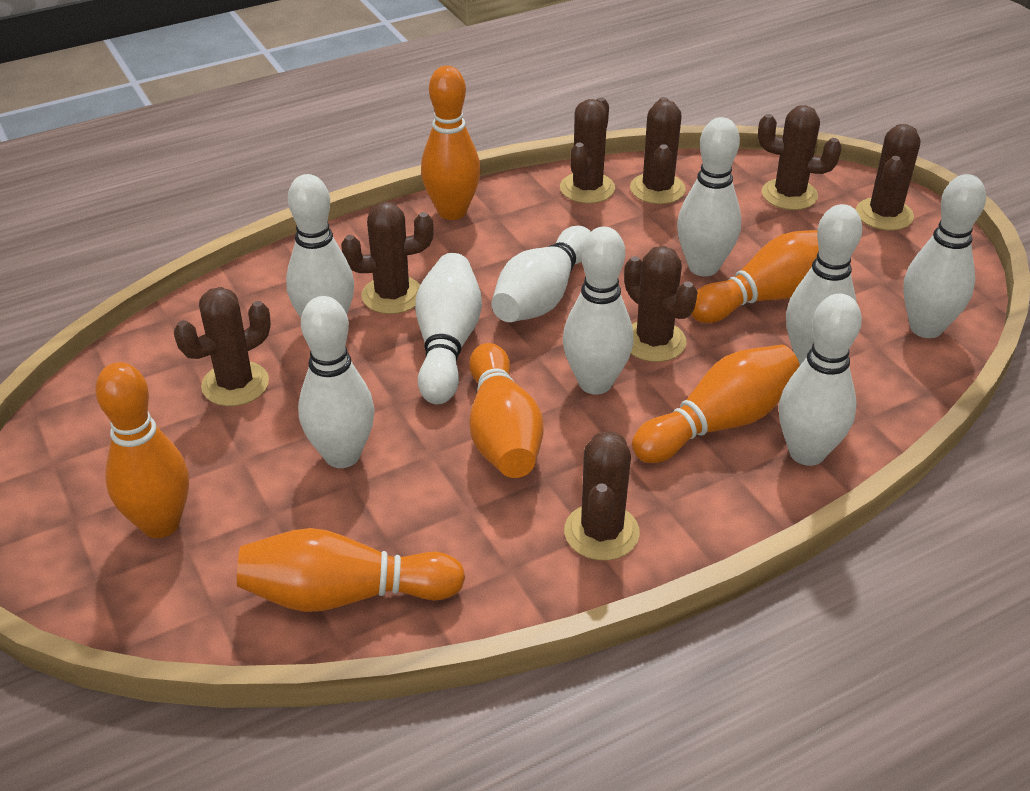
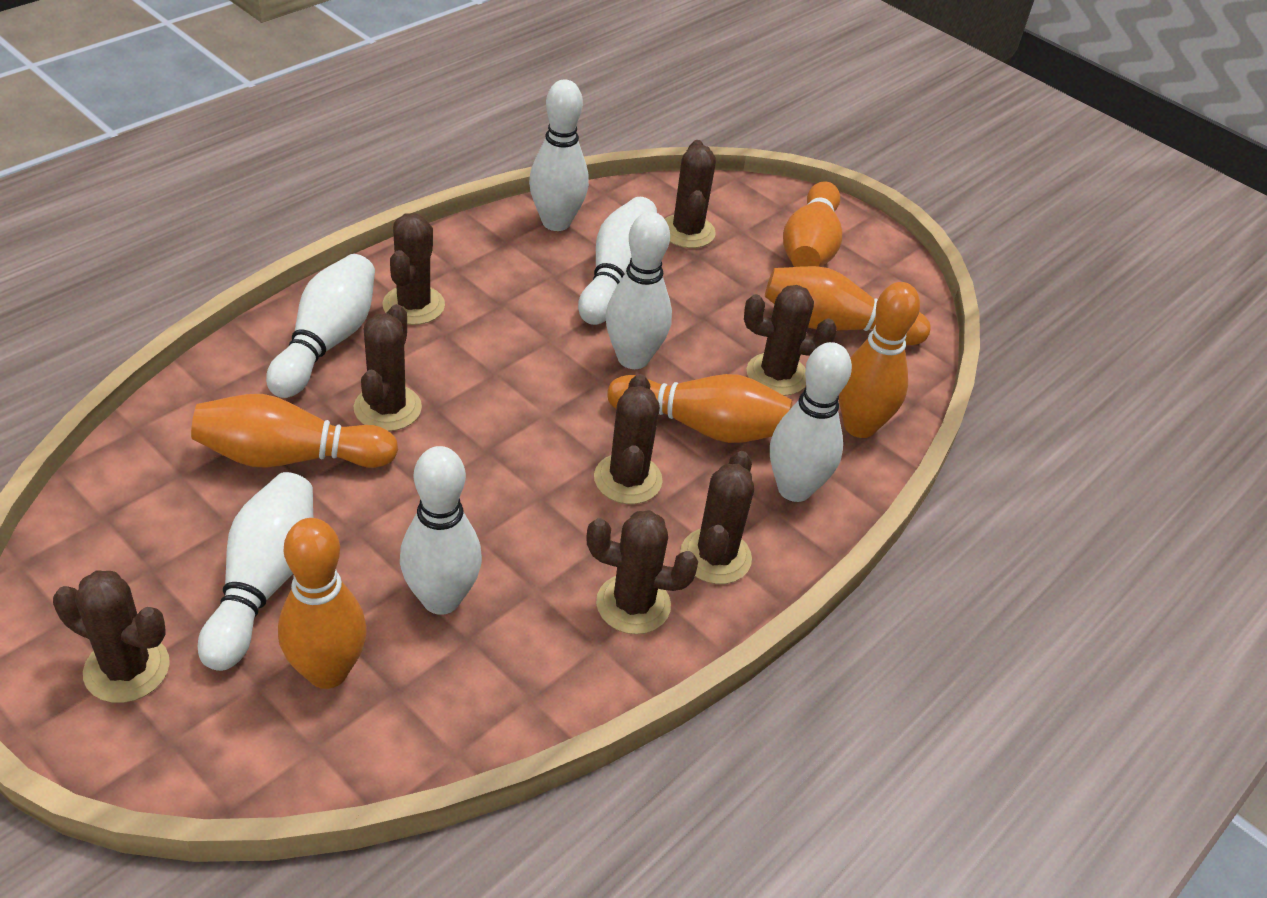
white bowling pin: 9 -> 7

